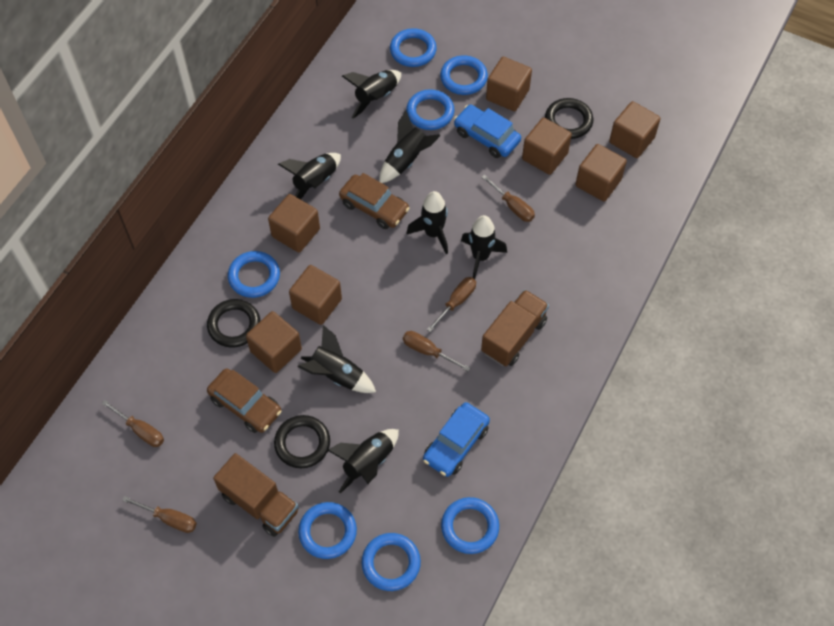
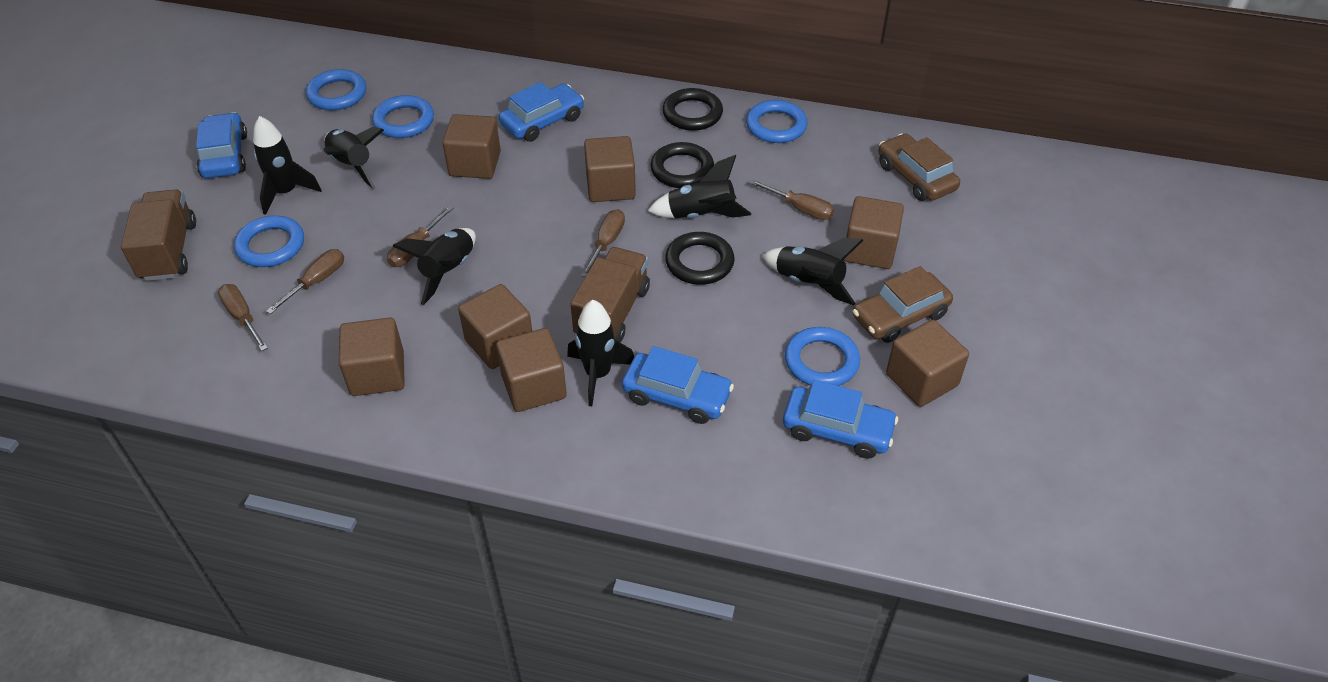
black rocket: 7 -> 6
blue car: 2 -> 4
blue ring: 7 -> 5

